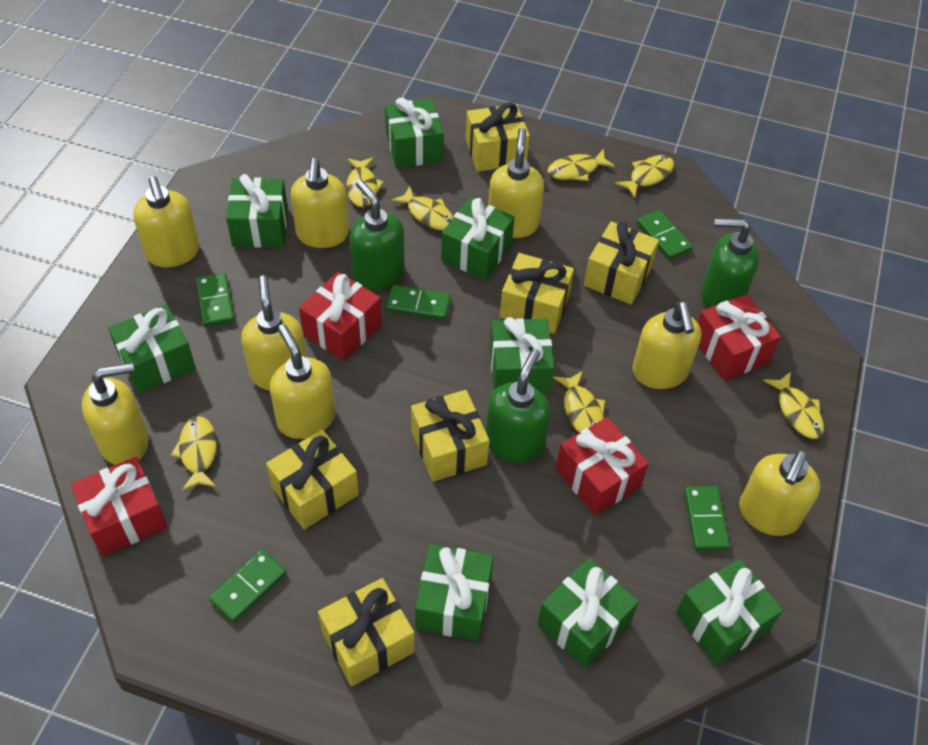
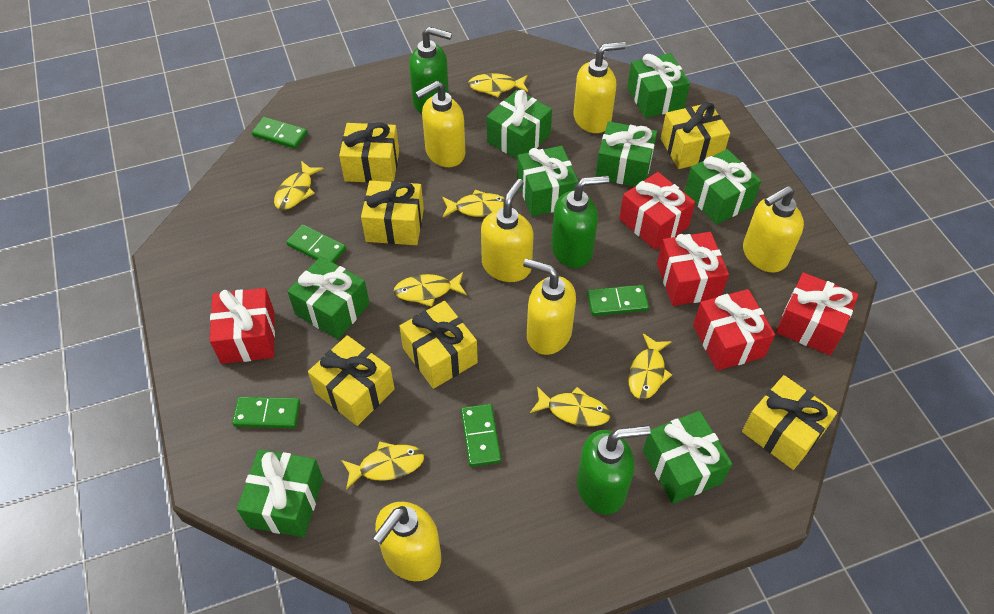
red gift: 4 -> 5
yellow soap dispenser: 8 -> 6

